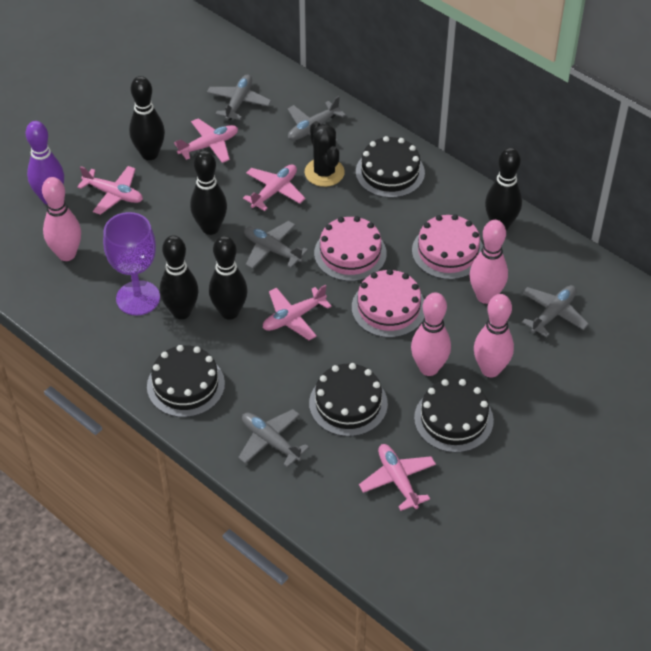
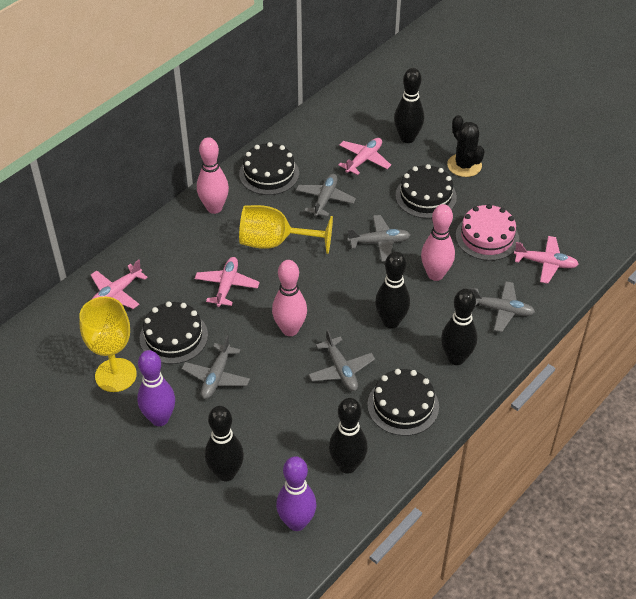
pink bowling pin: 4 -> 3
pink cake: 3 -> 1
pink plane: 5 -> 4
purple bowling pin: 1 -> 2
purple goblet: 1 -> 0
yellow goblet: 0 -> 2

